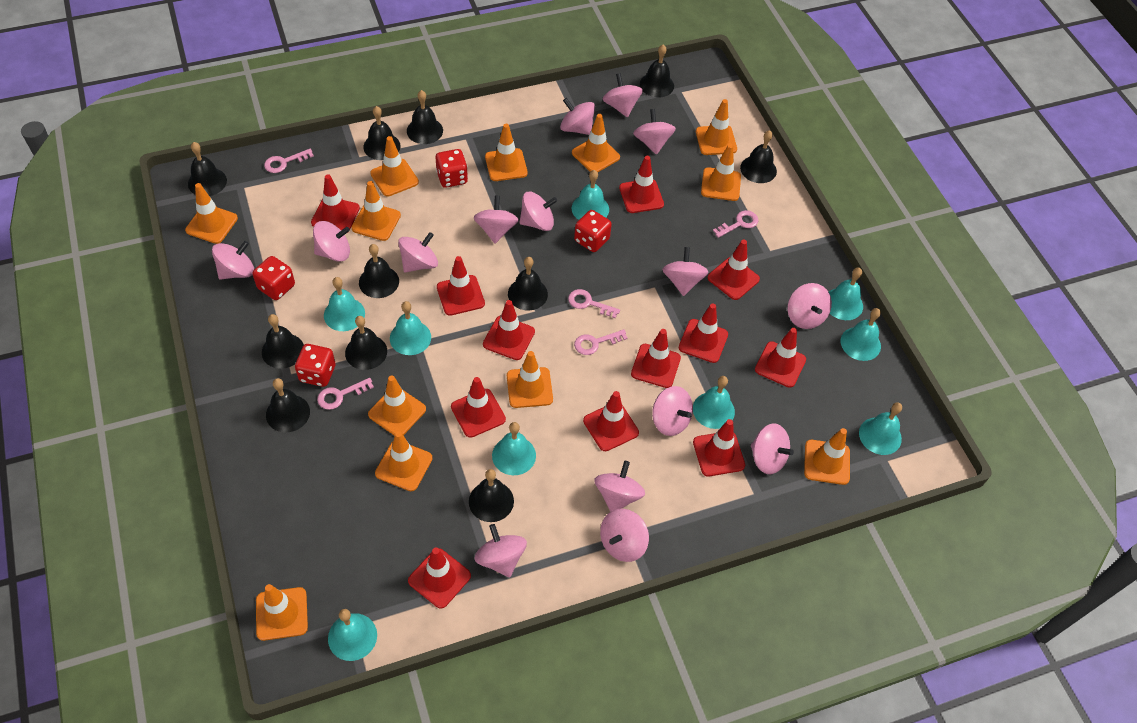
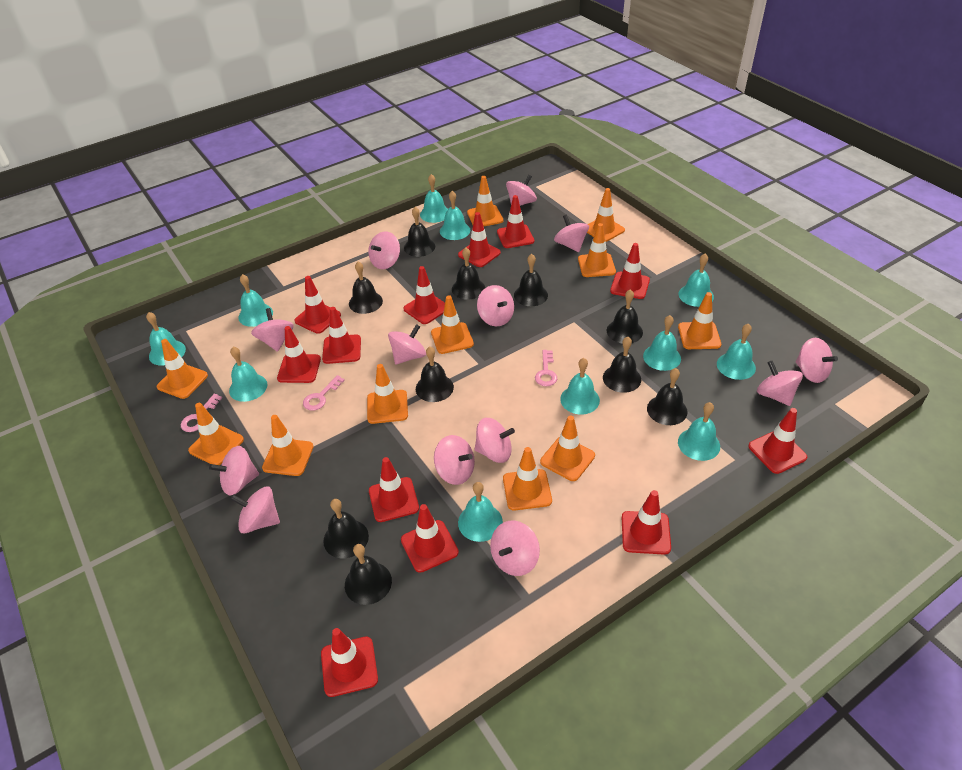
black bell: 11 -> 10
orange traffic cone: 12 -> 11
pink key: 5 -> 3
pink spinning top: 15 -> 13
red dice: 4 -> 0
turquoise bell: 9 -> 11

